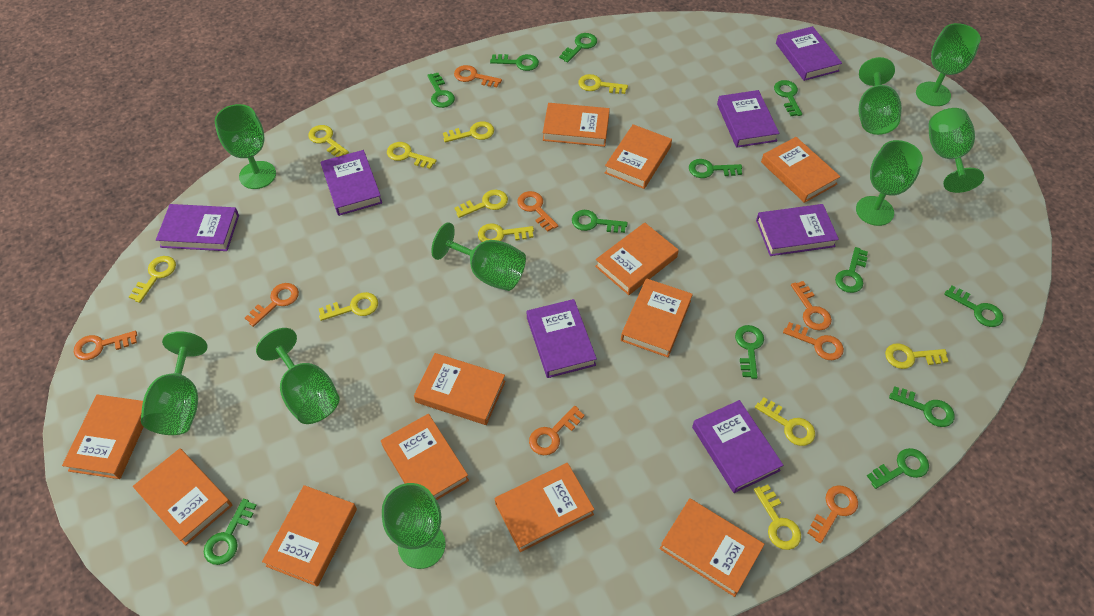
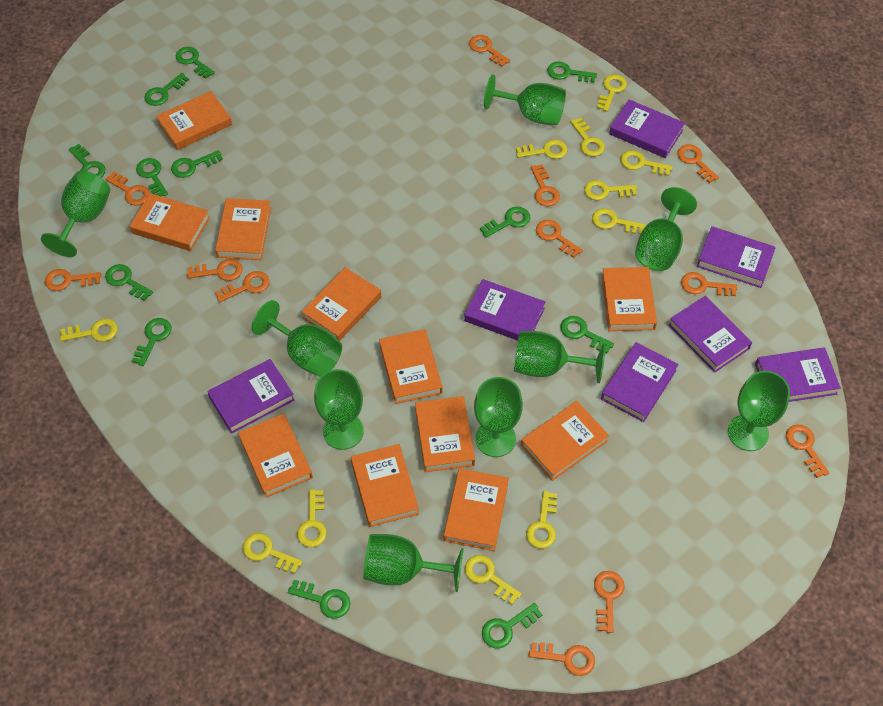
orange book: 12 -> 11
orange key: 8 -> 12

